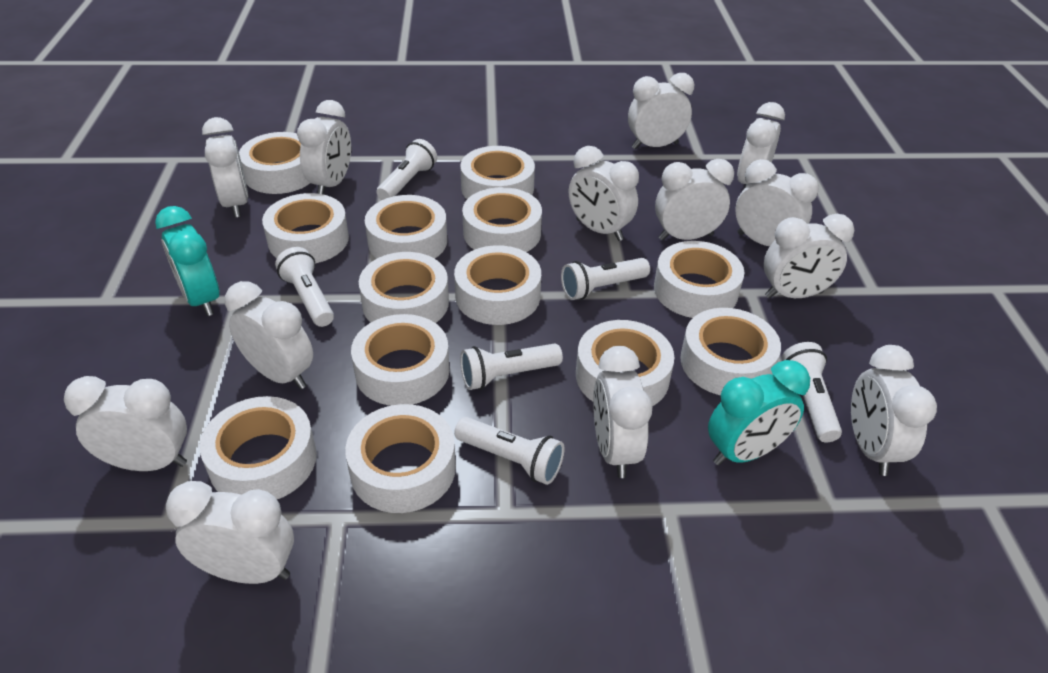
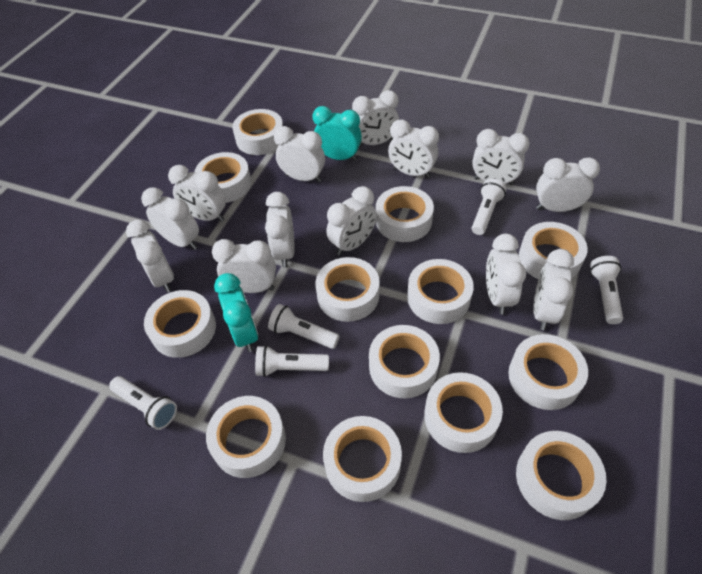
white flashlight: 6 -> 5

